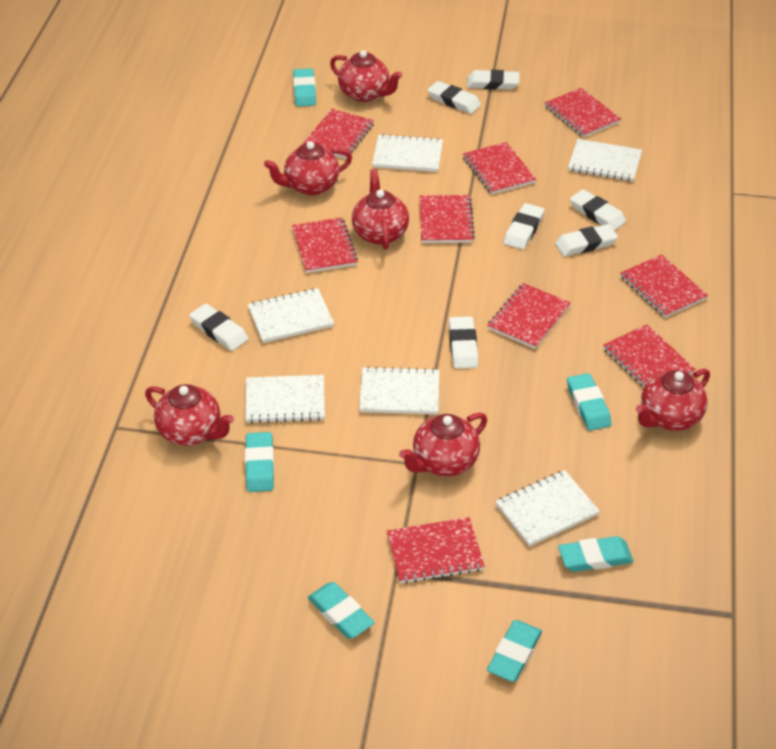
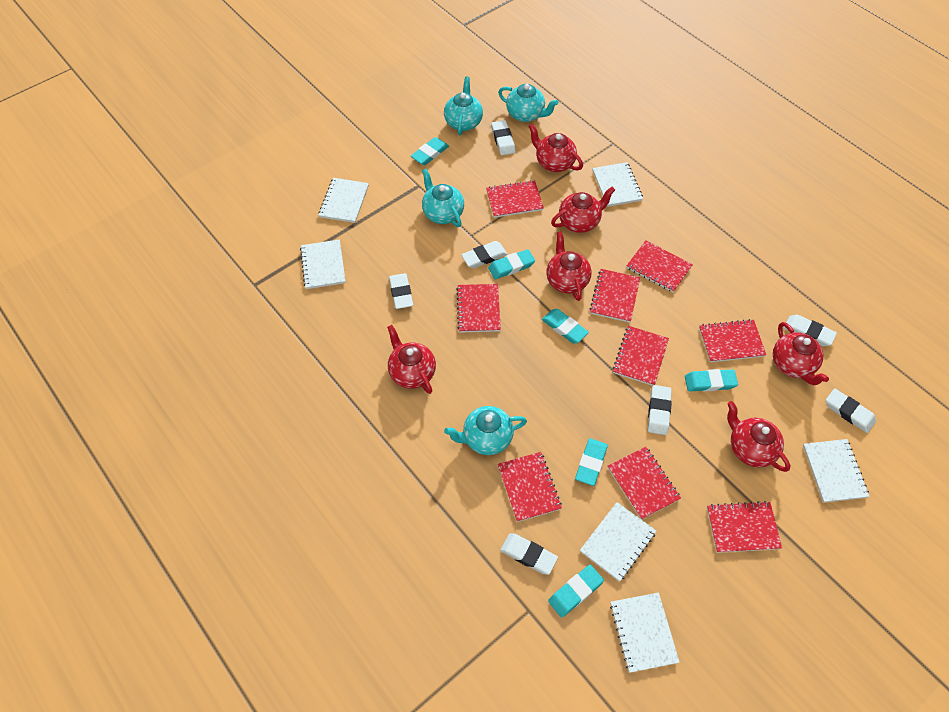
turquoise teapot: 0 -> 4

